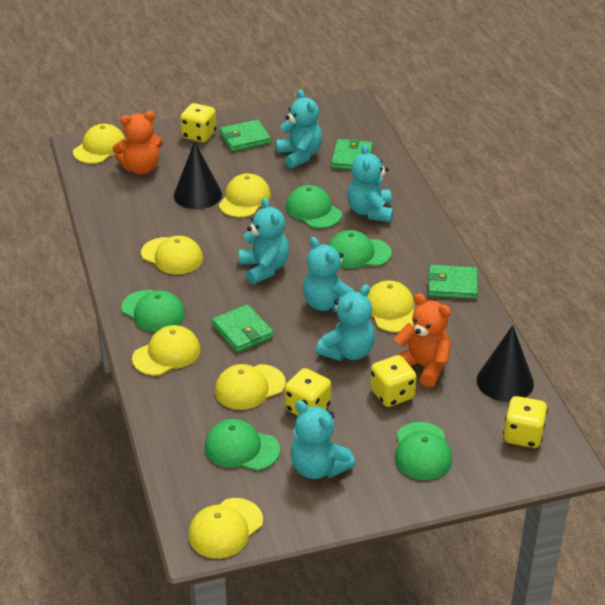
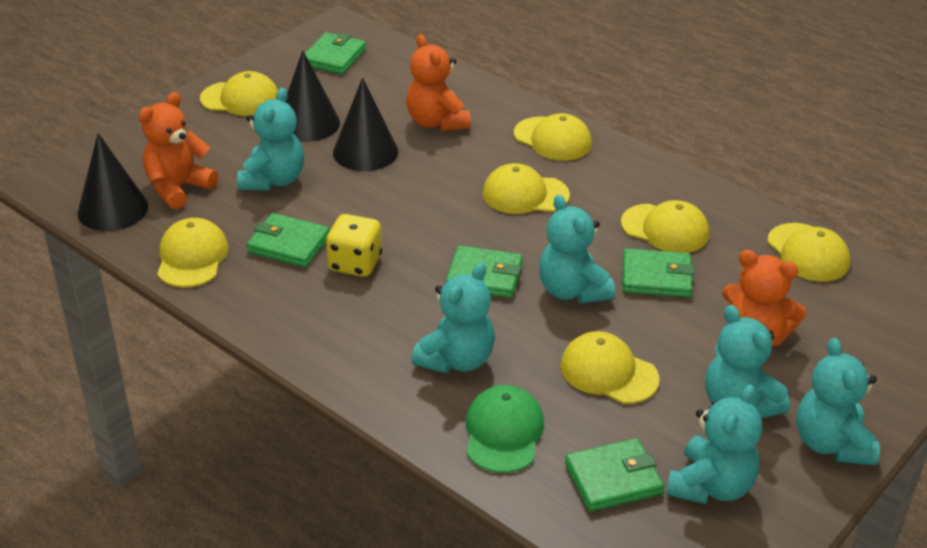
black cone: 2 -> 3
green cap: 5 -> 1
green wallet: 4 -> 5
orange teddy bear: 2 -> 3
yellow dice: 4 -> 1

